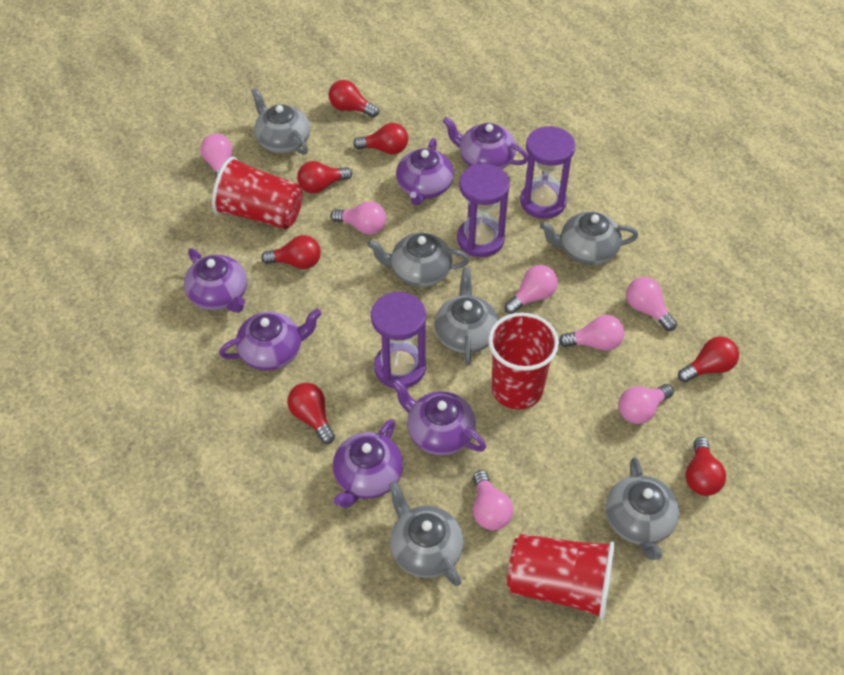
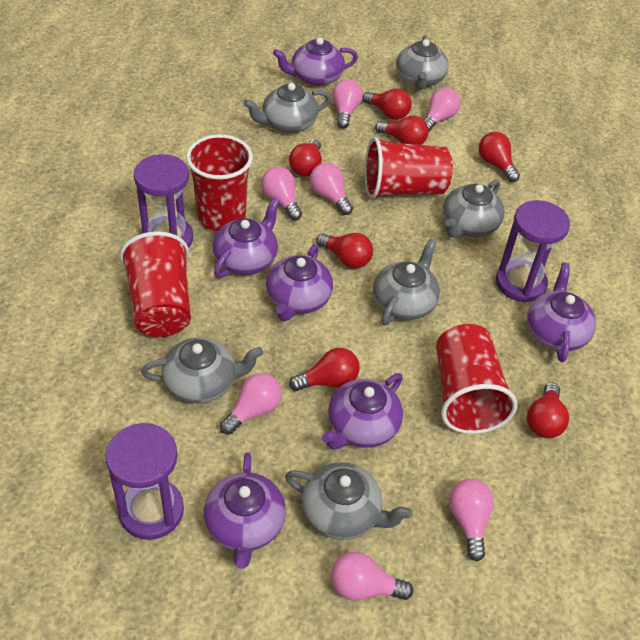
red cup: 3 -> 4

